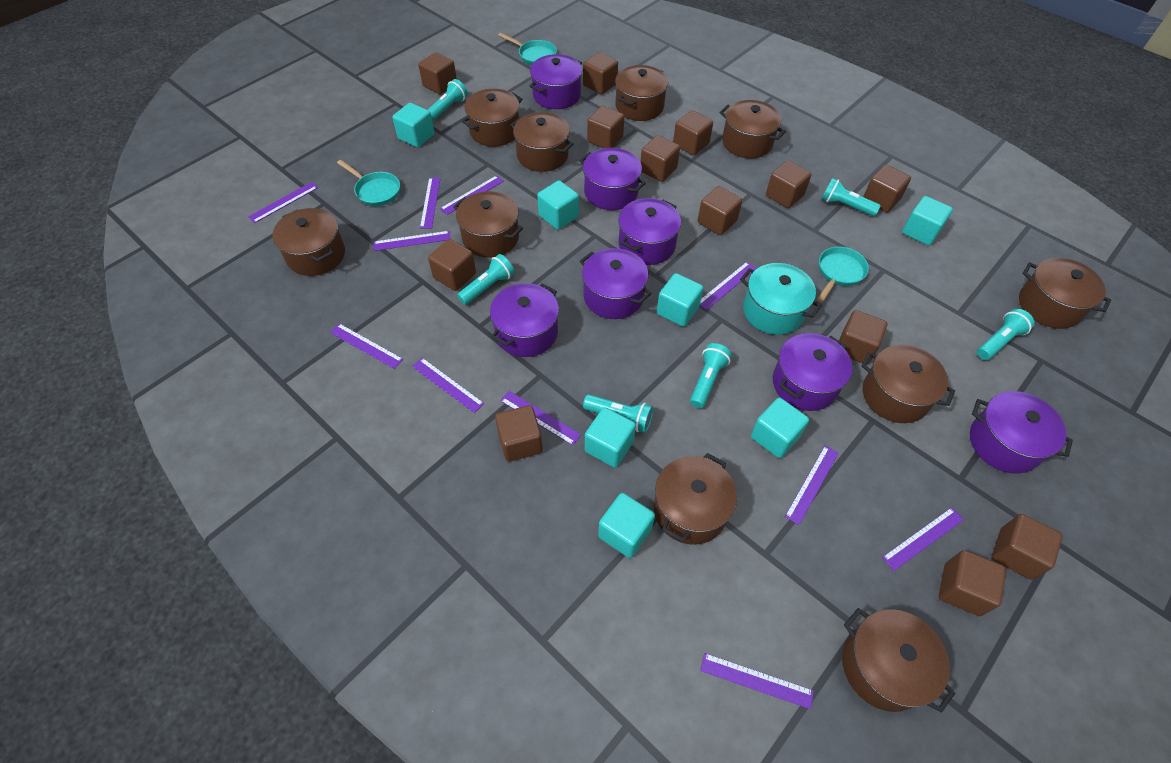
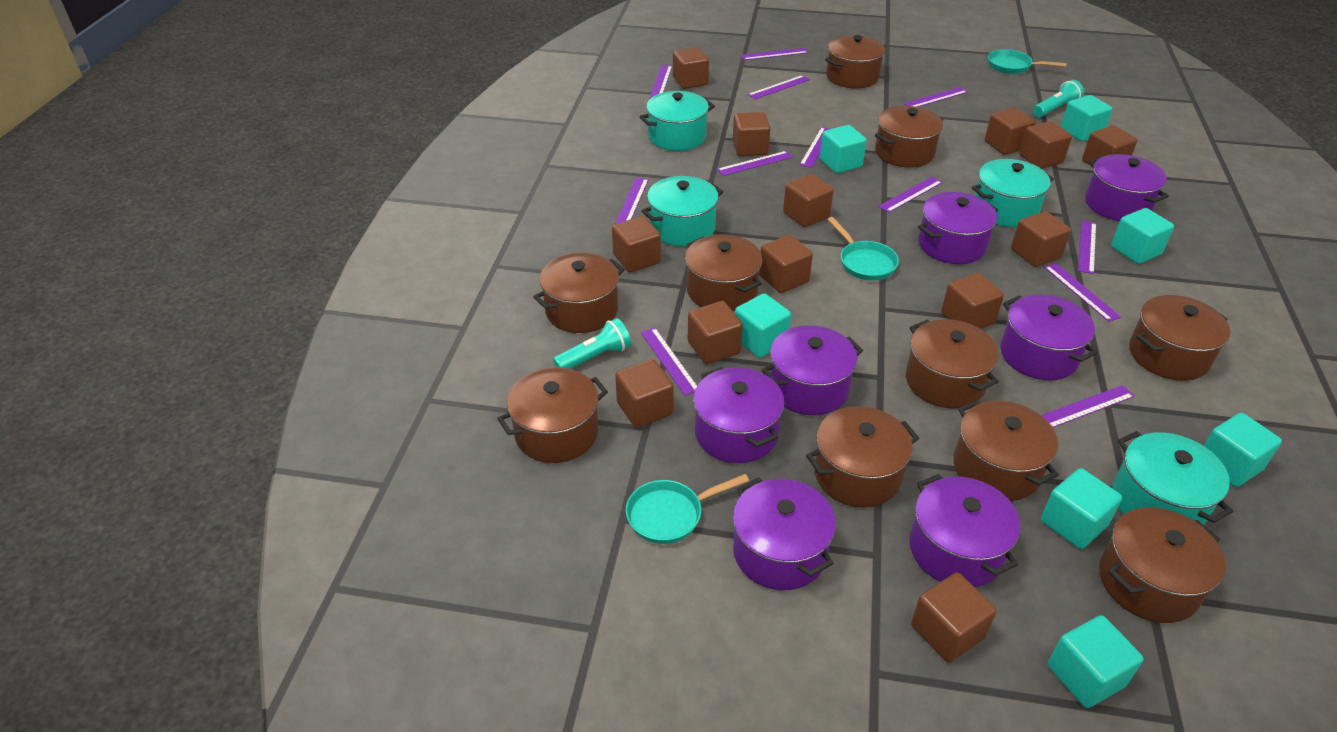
purple ruler: 11 -> 12
turquoise flashlight: 6 -> 2
turquoise pot: 1 -> 4

